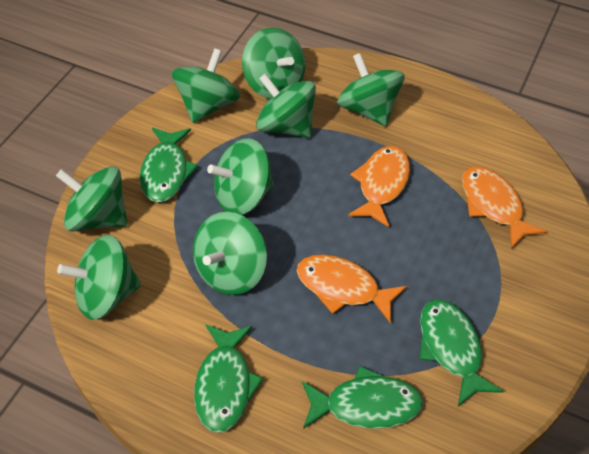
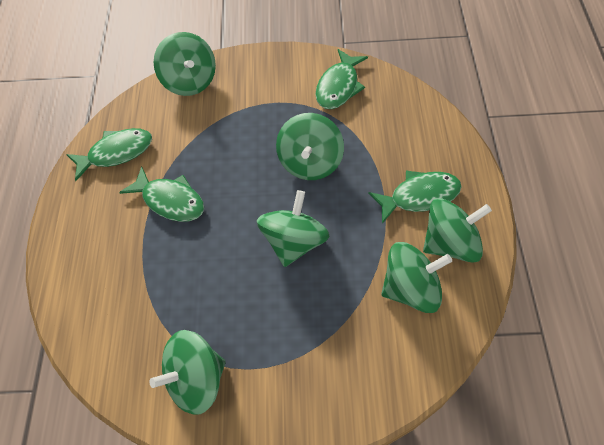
green spinning top: 8 -> 6
orange fish: 3 -> 0

